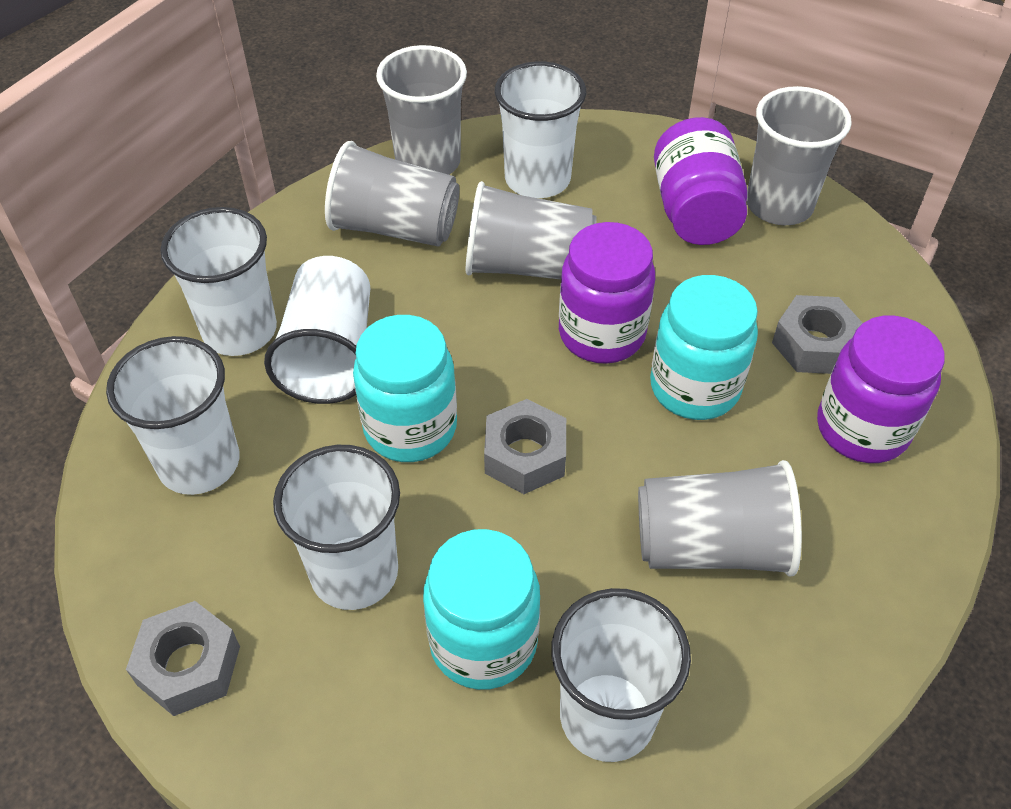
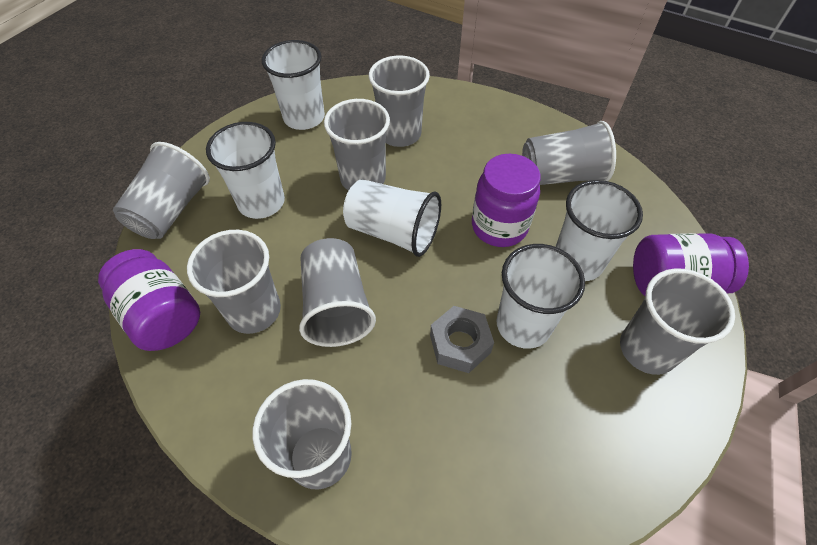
grey cup: 5 -> 8
grey nut: 3 -> 1
turquoise jar: 3 -> 0
white cup: 6 -> 5

